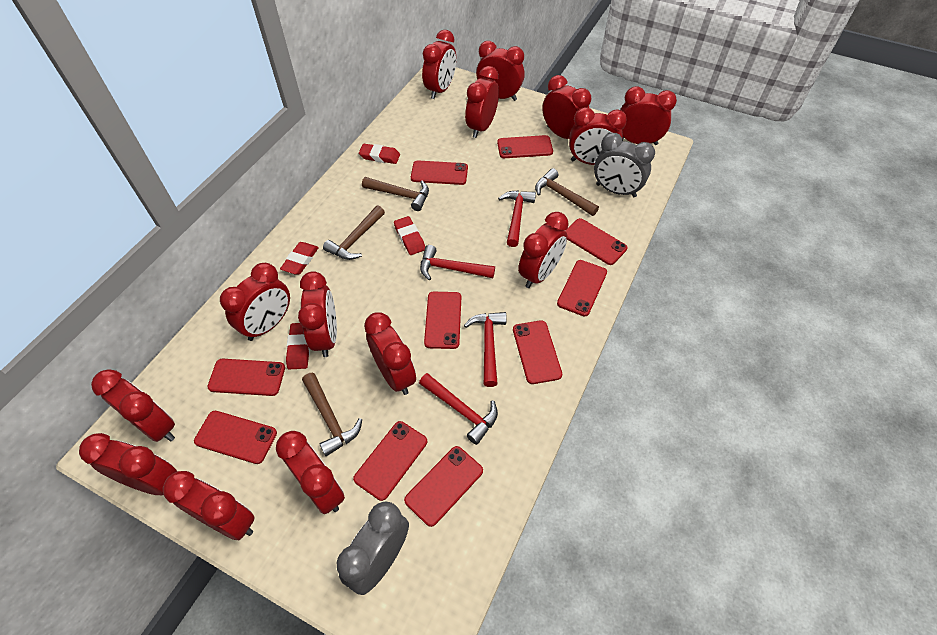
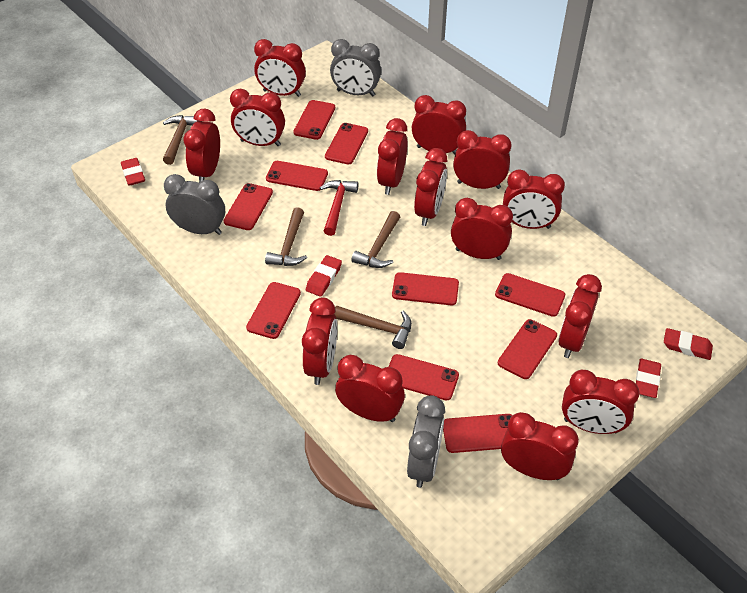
grey clock: 2 -> 3
red hammer: 4 -> 1

